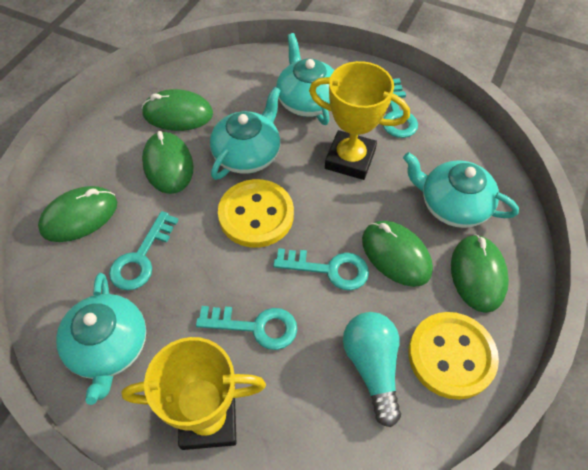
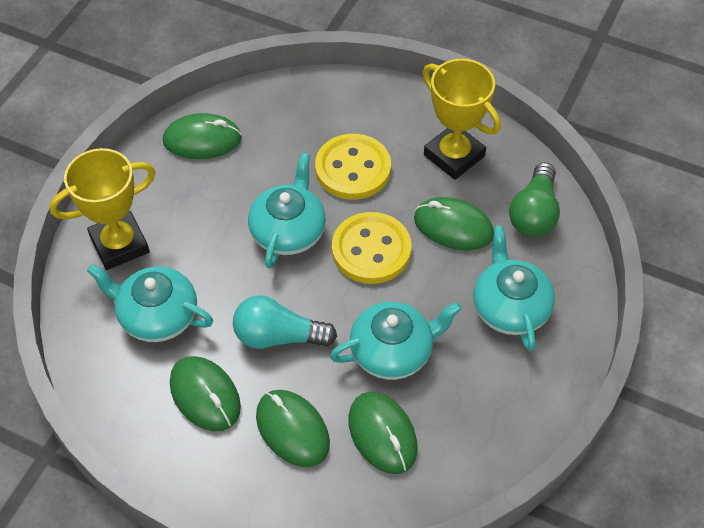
green light bulb: 0 -> 1
turquoise key: 4 -> 0

